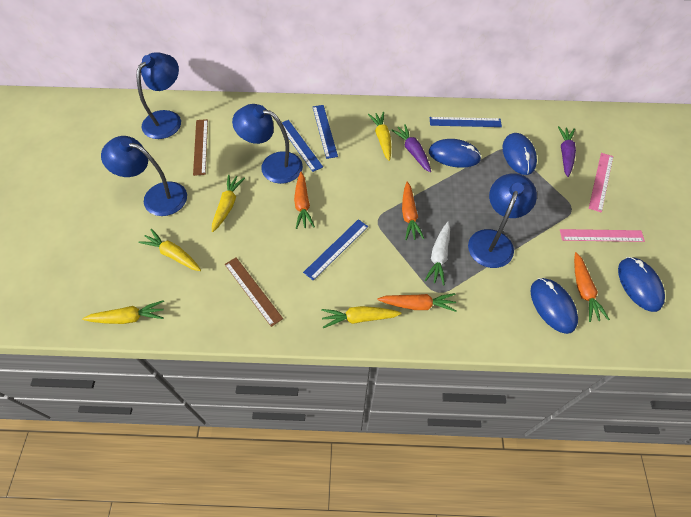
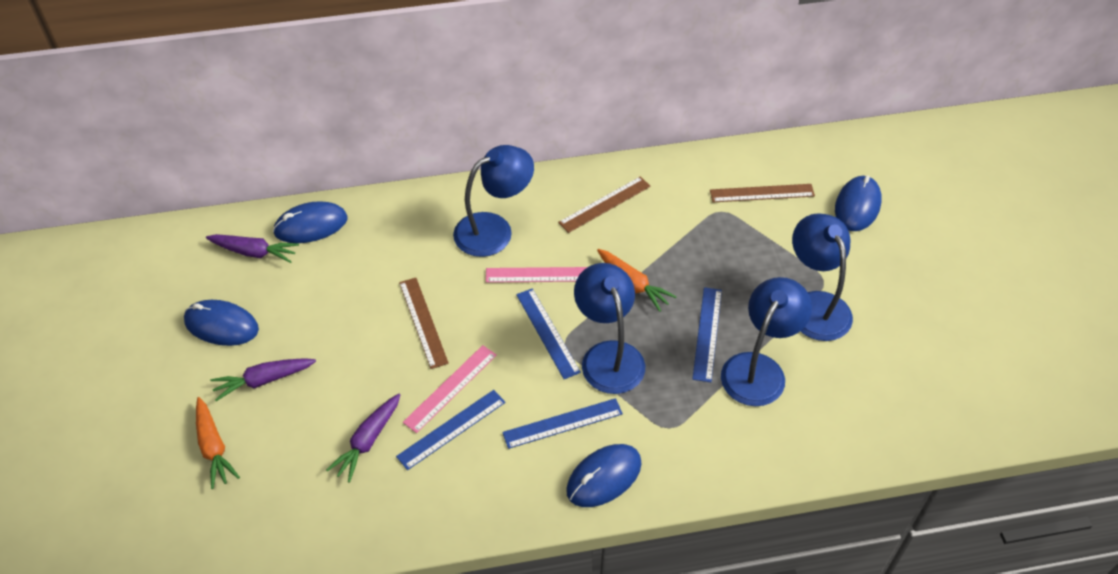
brown ruler: 2 -> 3
orange carrot: 4 -> 2
purple carrot: 2 -> 3
white carrot: 1 -> 0
yellow carrot: 5 -> 0

